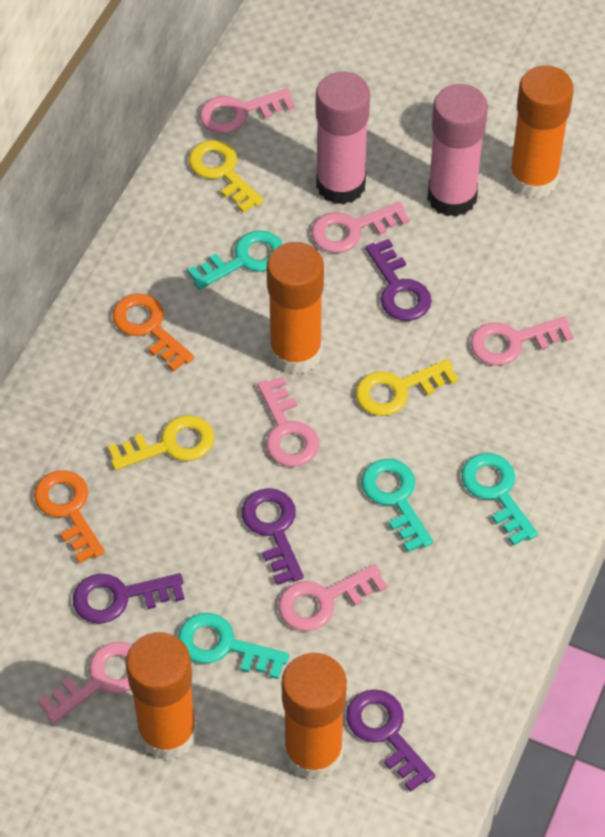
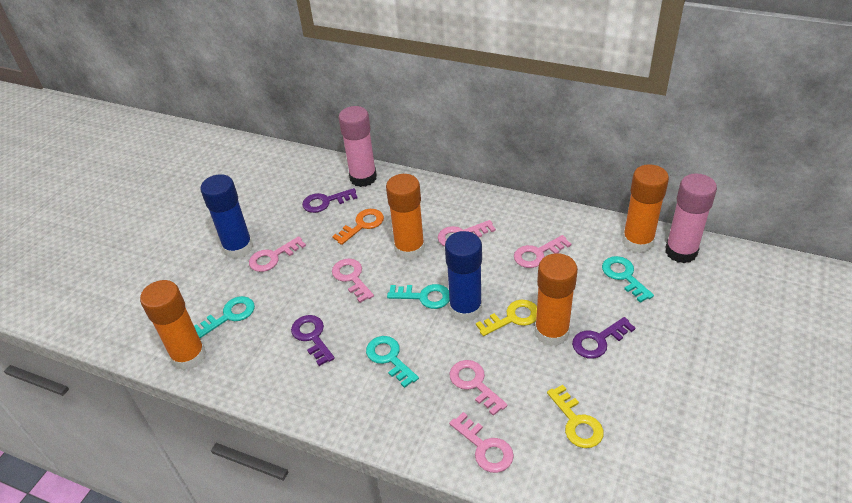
blue glue stick: 0 -> 2
orange key: 2 -> 1
purple key: 4 -> 3
yellow key: 3 -> 2

